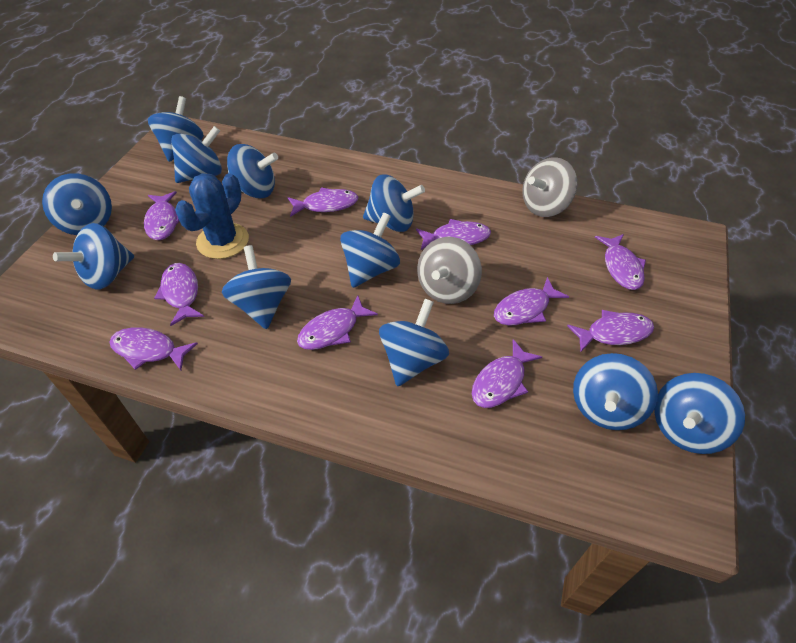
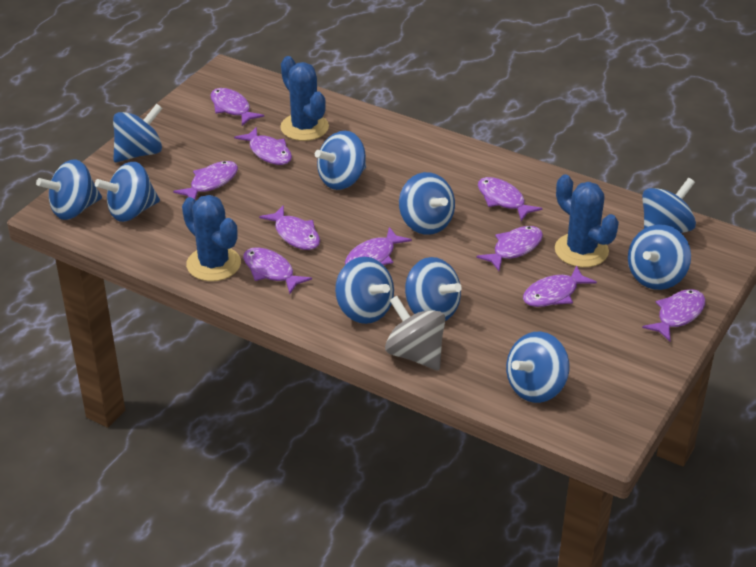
blue cactus: 1 -> 3
blue spinning top: 11 -> 10
grey spinning top: 2 -> 1

